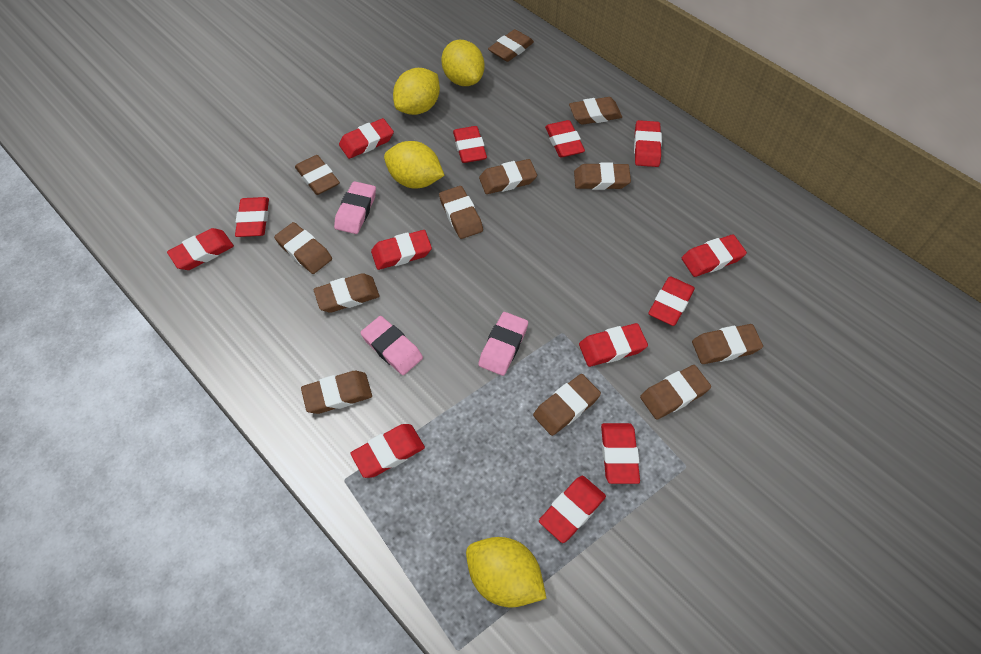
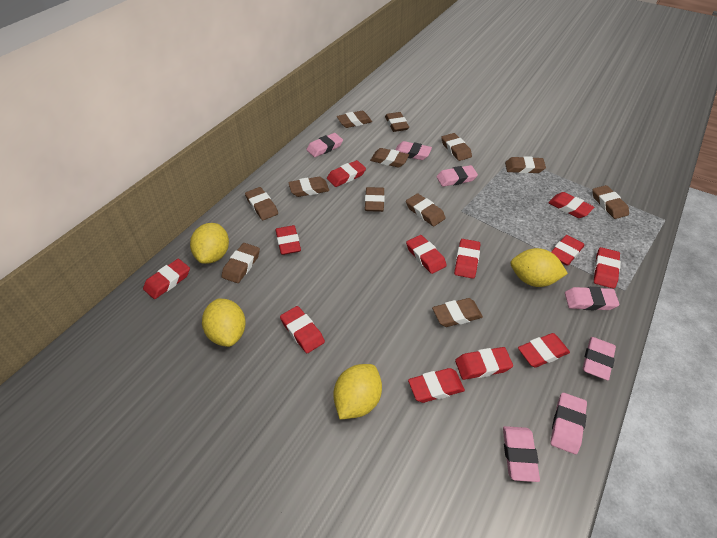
pink eraser: 3 -> 7
red eraser: 13 -> 12

